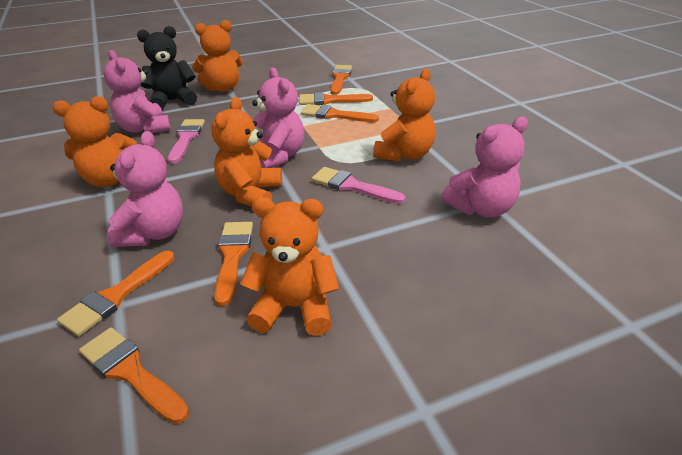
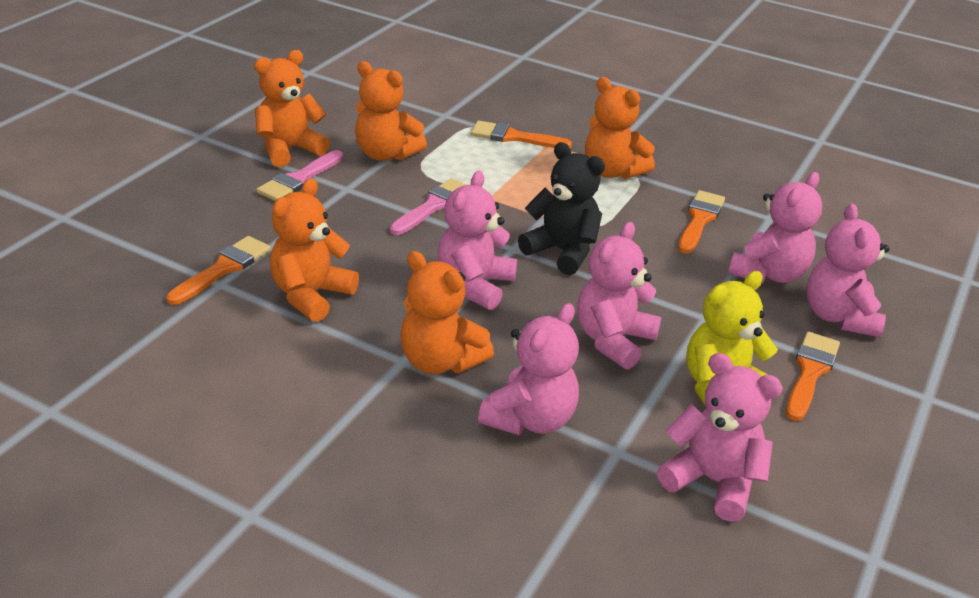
orange brush: 6 -> 4
pink teddy bear: 4 -> 6
yellow teddy bear: 0 -> 1

